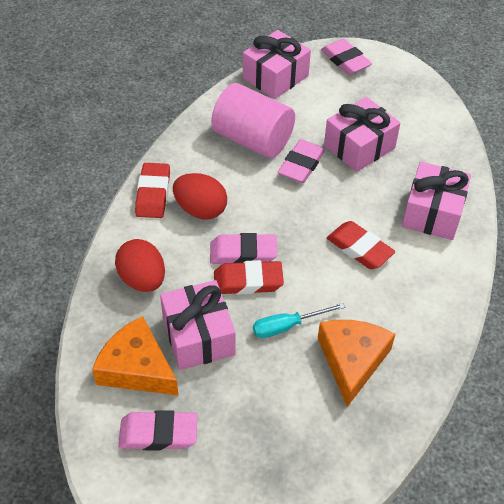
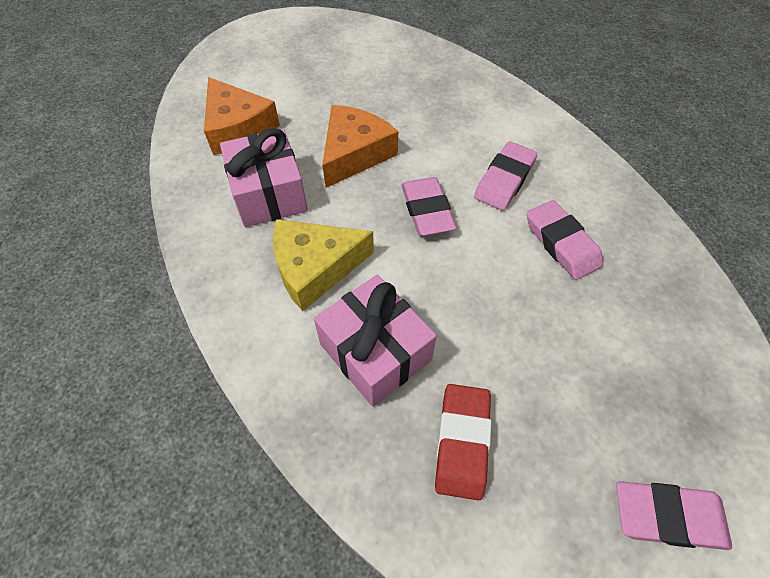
pink cylinder: 1 -> 0
pink gift: 4 -> 2
red egg: 2 -> 0
red eraser: 3 -> 1
turquoise screwdriver: 1 -> 0
yellow cheese: 0 -> 1

